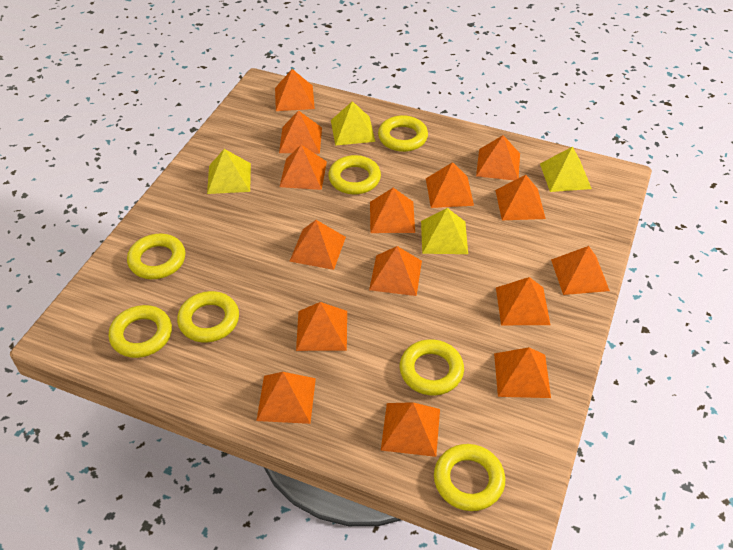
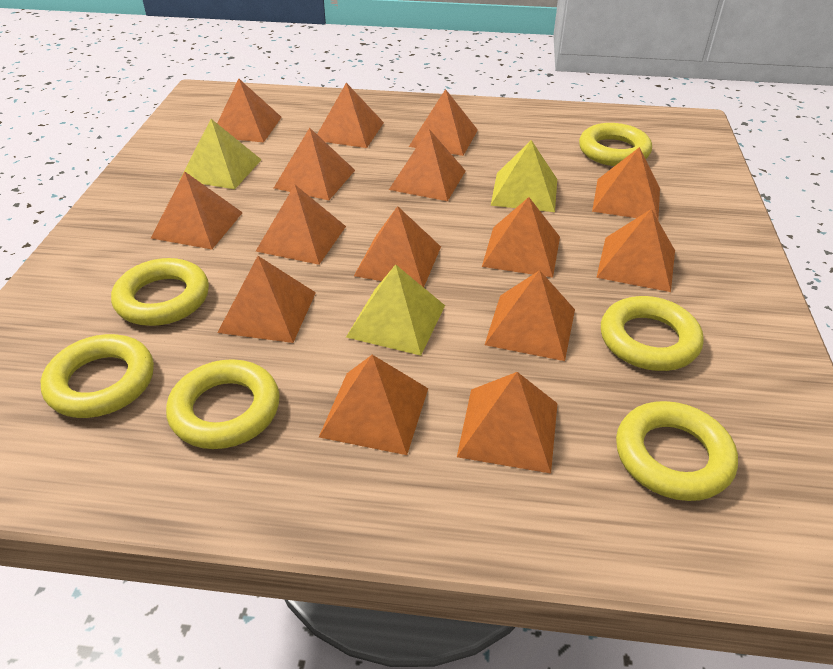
yellow pyramid: 4 -> 3
yellow ring: 7 -> 6

